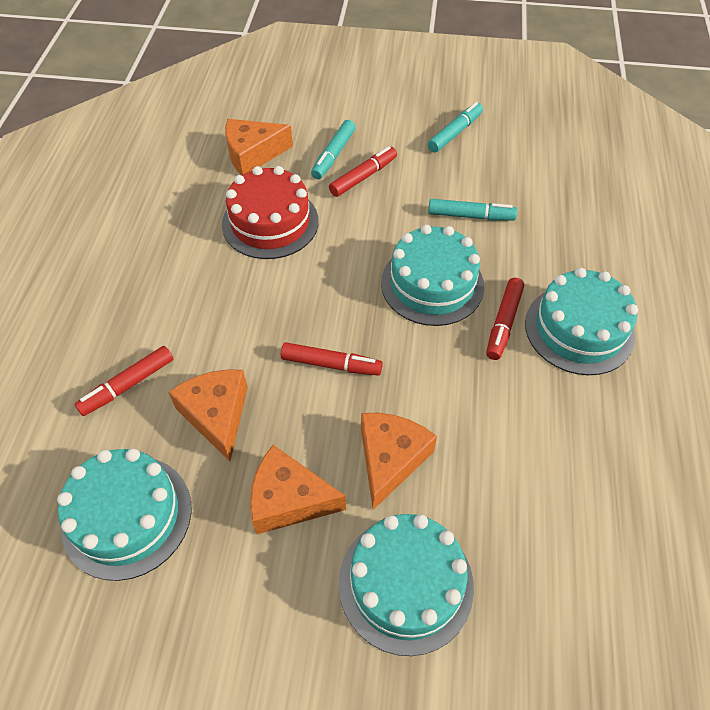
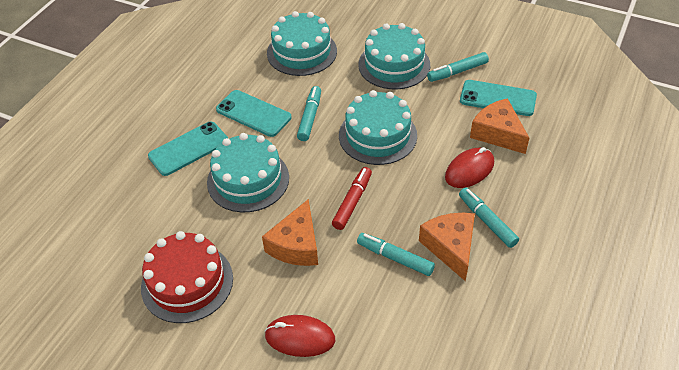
orange cheese: 4 -> 3
red marker: 4 -> 1
red mouse: 0 -> 2
turquoise marker: 3 -> 4
turquoise phone: 0 -> 3

